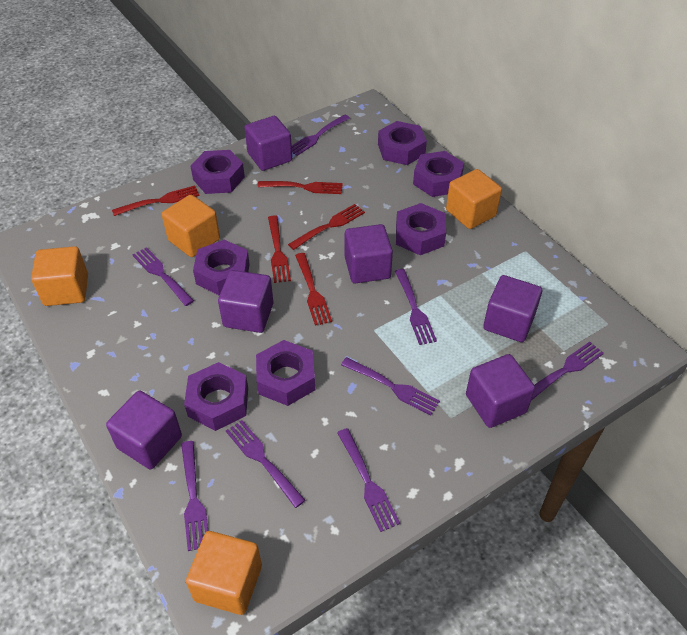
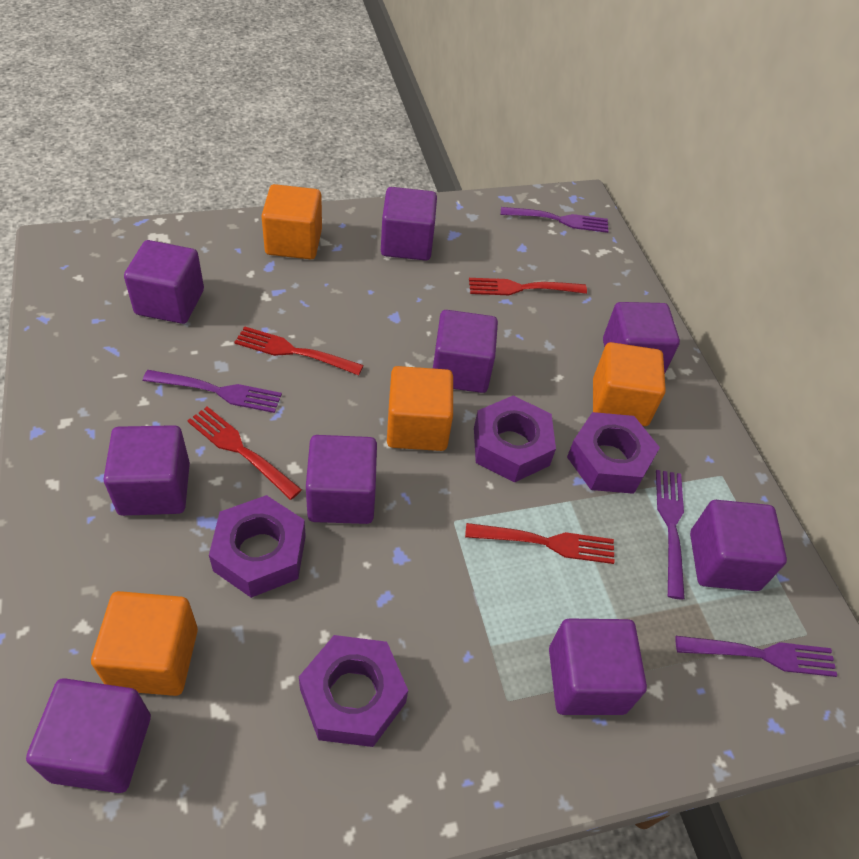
purple cube: 6 -> 9
purple fork: 8 -> 4
purple nut: 7 -> 4
red fork: 5 -> 4

